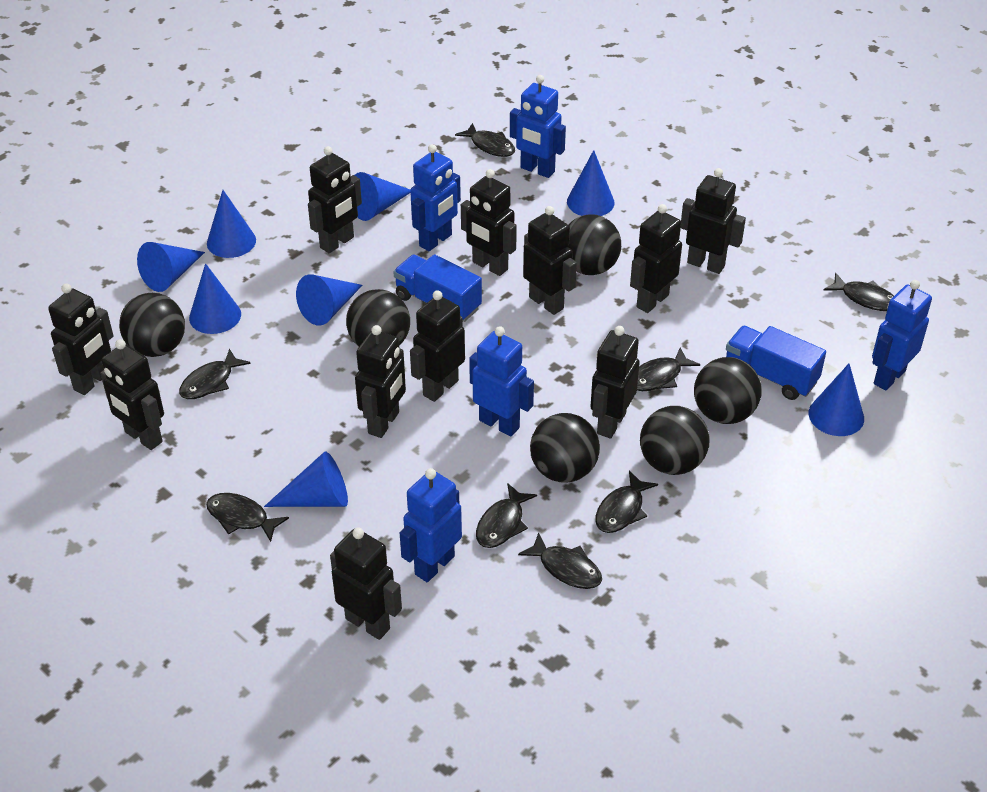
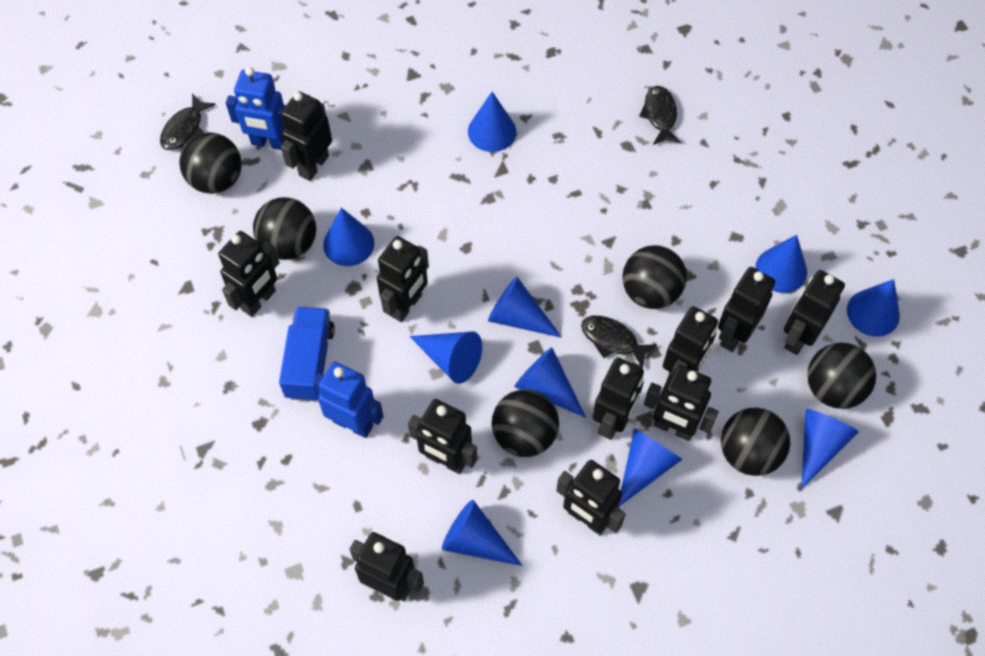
black fish: 8 -> 3
blue cone: 8 -> 10
blue robot: 5 -> 2
blue truck: 2 -> 1

